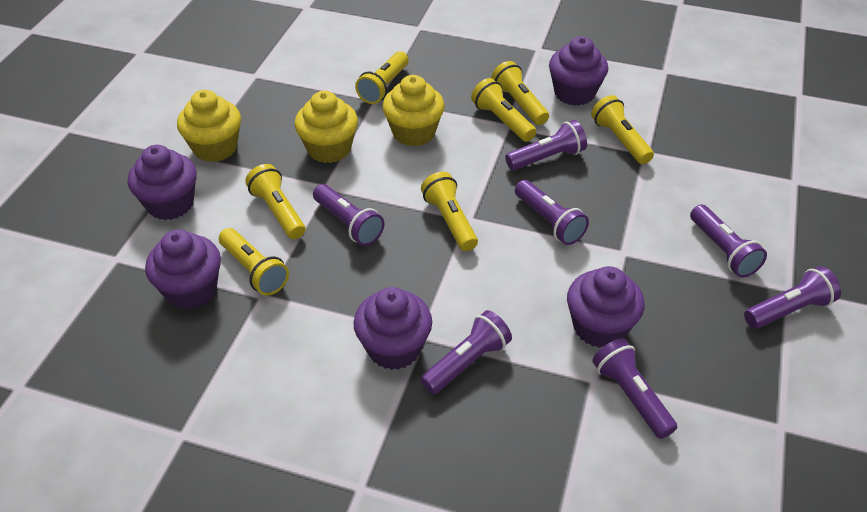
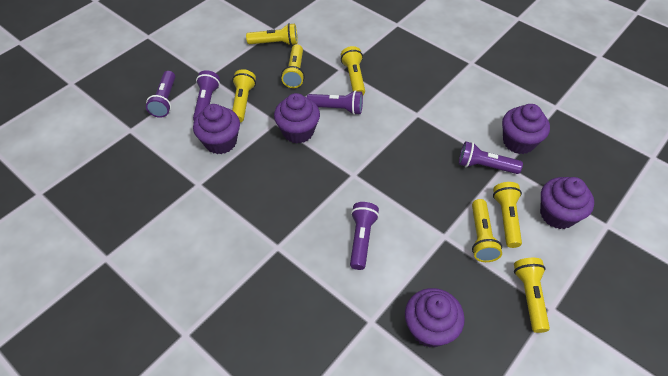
purple flashlight: 7 -> 5
yellow cupcake: 3 -> 0

